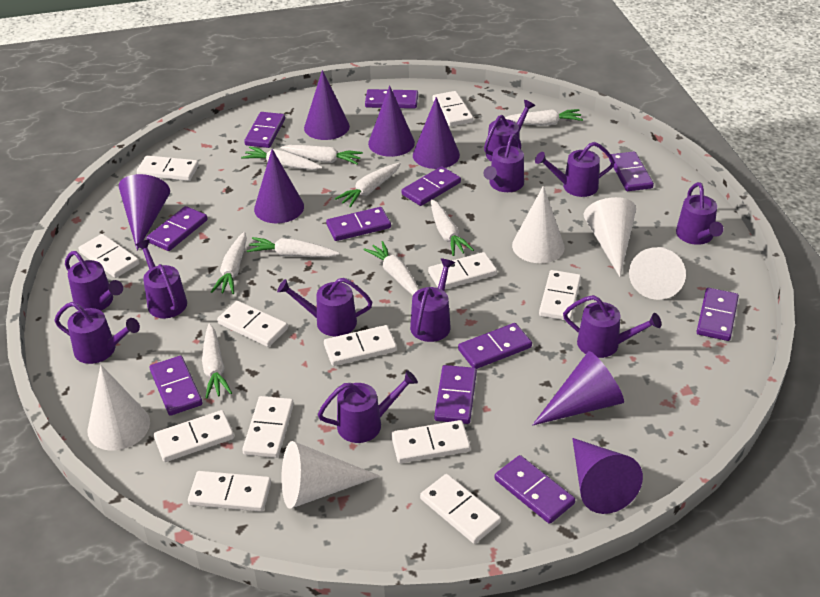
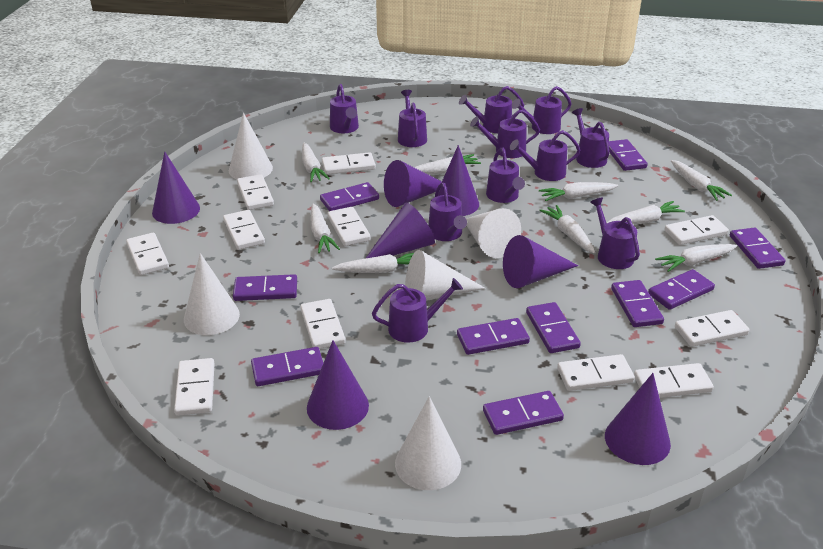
purple domino: 11 -> 10
white domino: 12 -> 11

